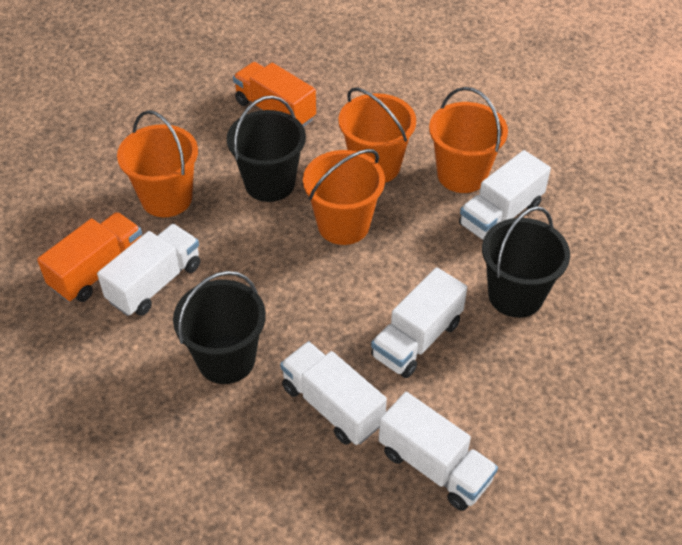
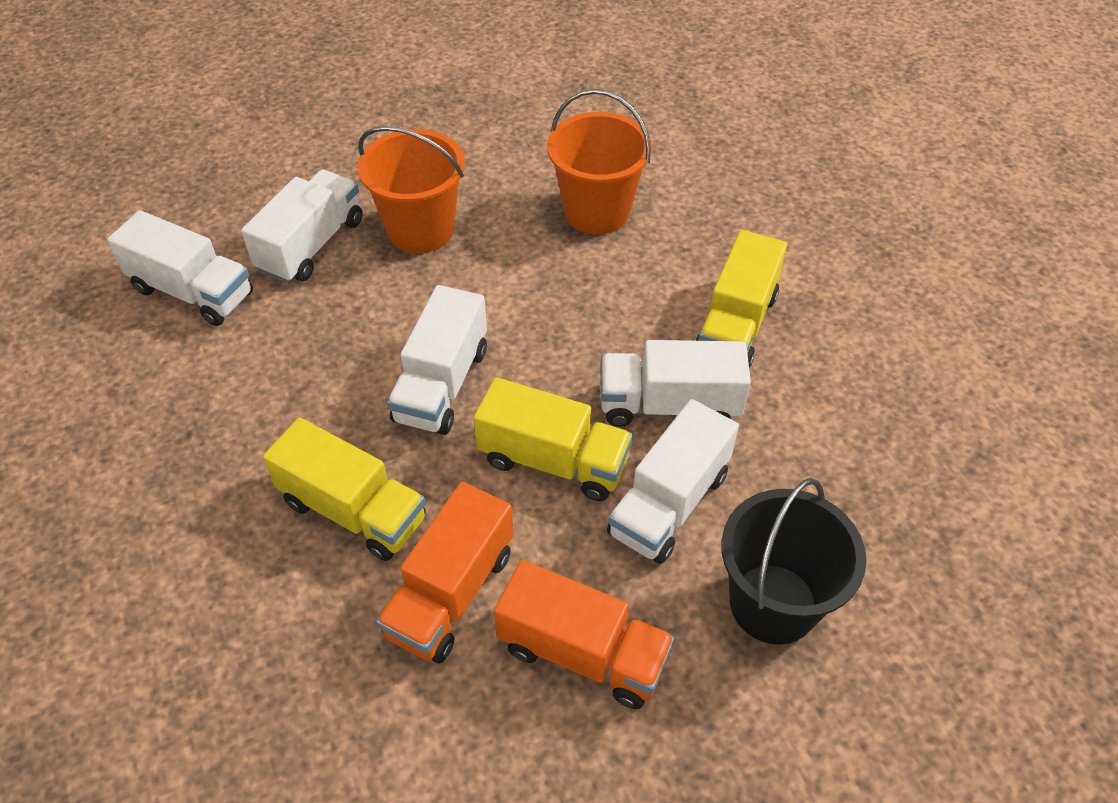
black bucket: 3 -> 1
orange bucket: 4 -> 2
yellow truck: 0 -> 3

